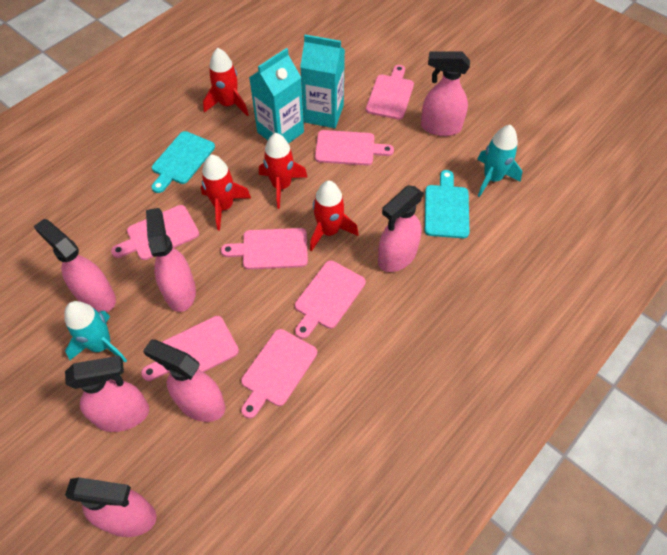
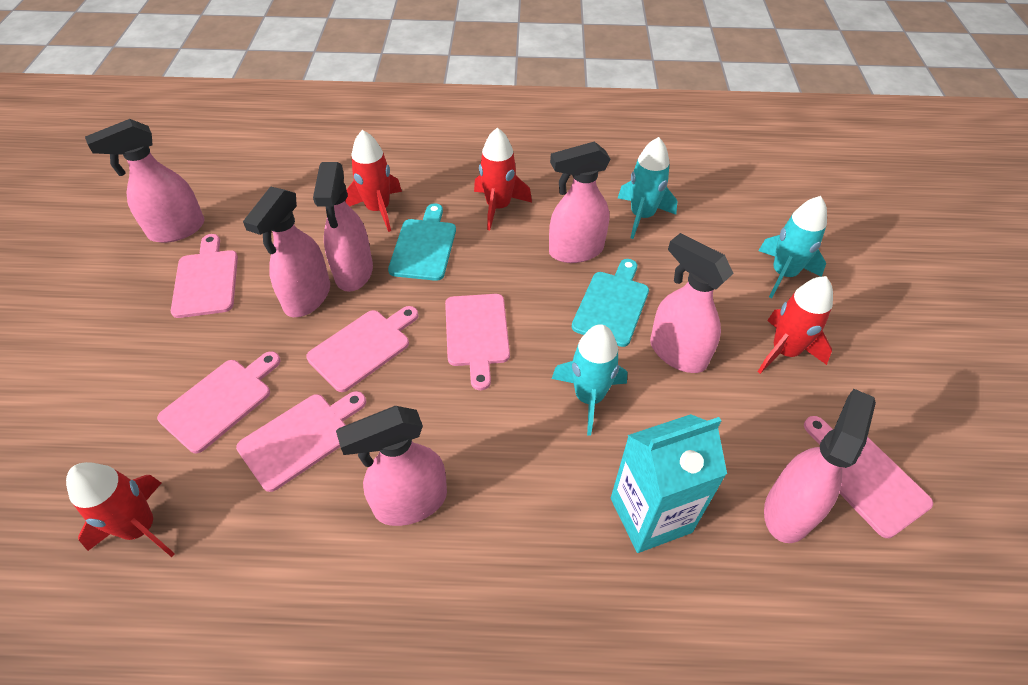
pink cutting board: 7 -> 6
turquoise carton: 2 -> 1
turquoise rocket: 2 -> 3

